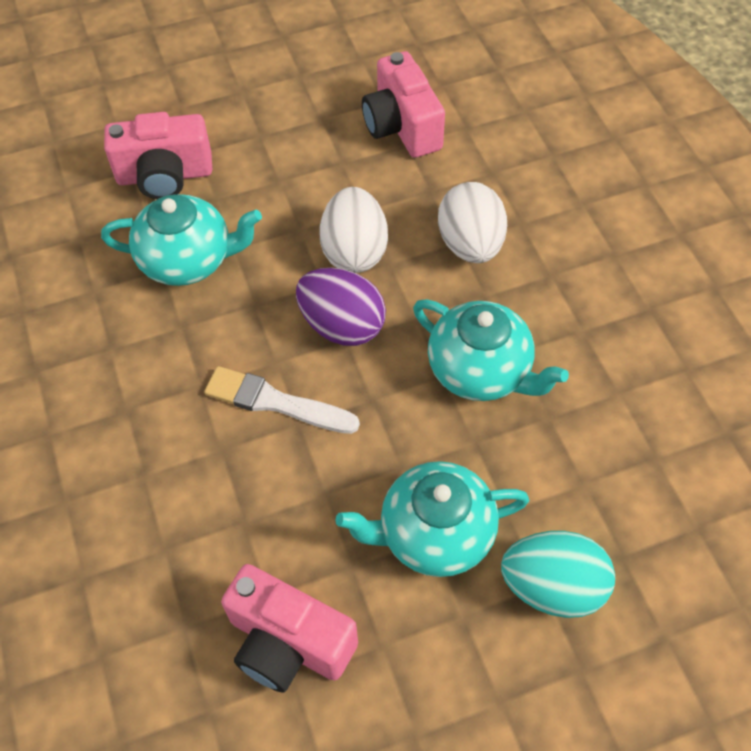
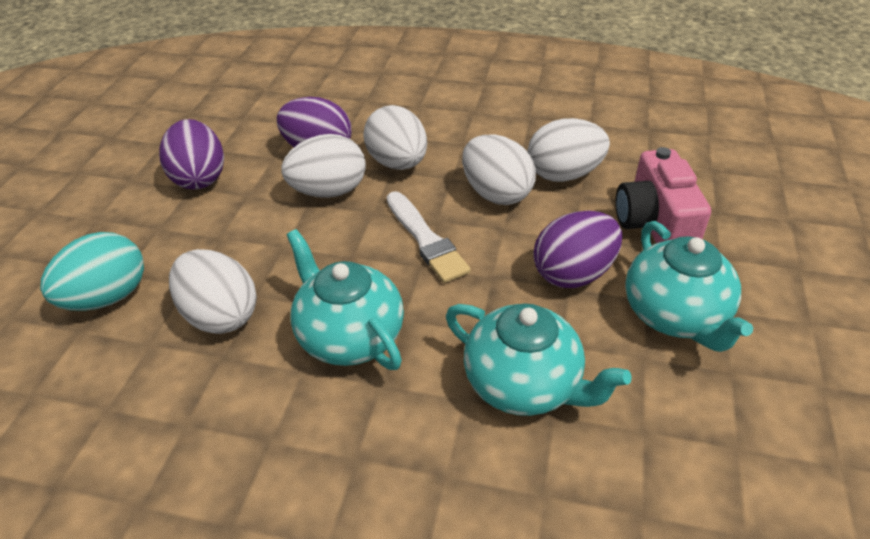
pink camera: 3 -> 1
purple egg: 1 -> 3
white egg: 2 -> 5

